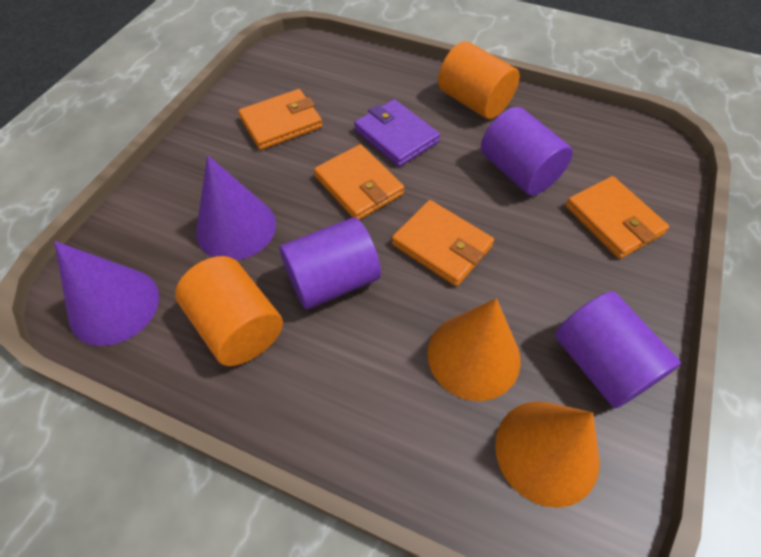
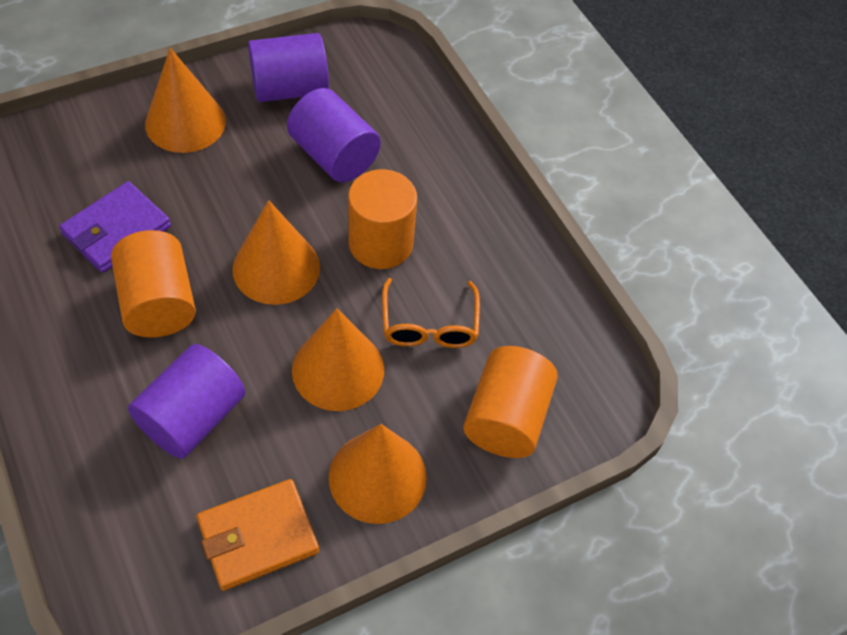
orange cone: 2 -> 4
orange cylinder: 2 -> 3
orange glasses: 0 -> 1
orange wallet: 4 -> 1
purple cone: 2 -> 0

